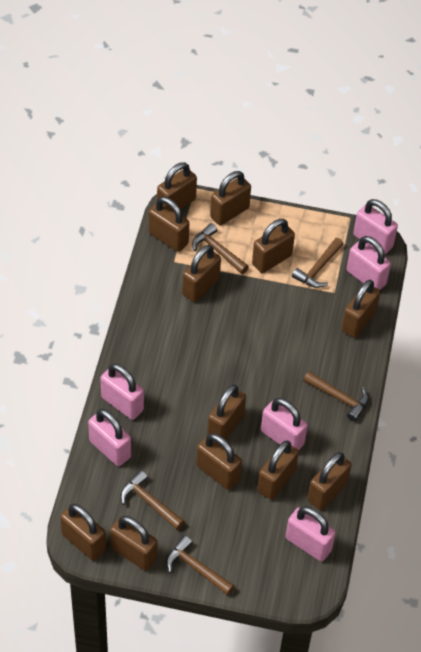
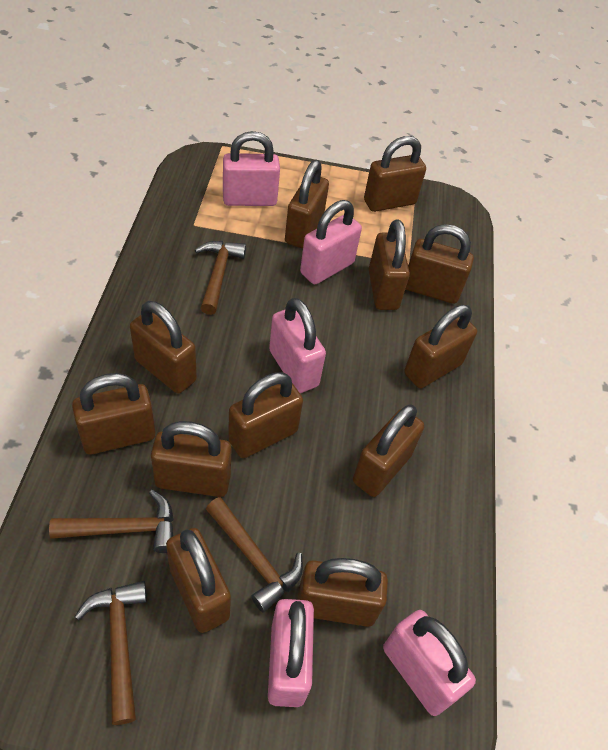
brown hammer: 5 -> 4
pink padlock: 6 -> 5

